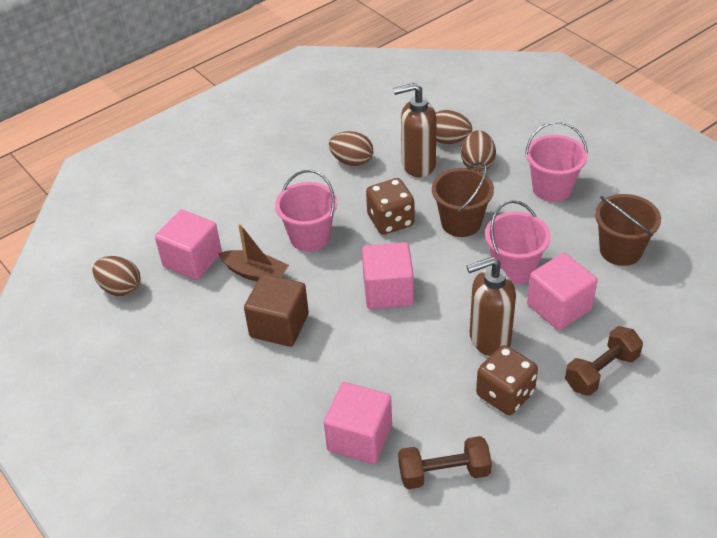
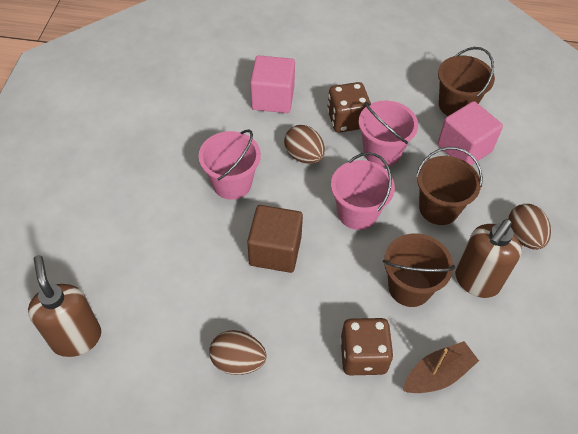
brown bucket: 2 -> 3
brown dumbbell: 2 -> 0
brown egg: 4 -> 3
pink cube: 4 -> 2

